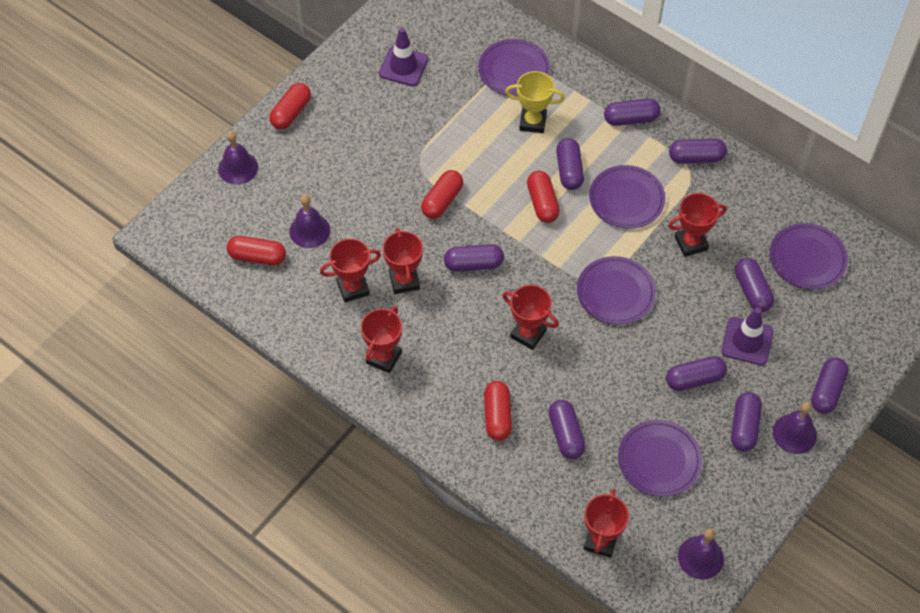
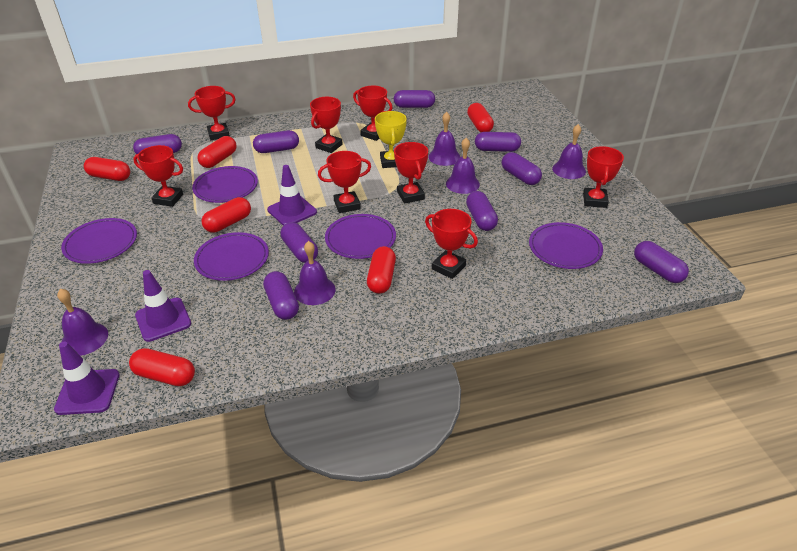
purple bell: 4 -> 5
purple traffic cone: 2 -> 3
red capsule: 5 -> 6
red trophy: 6 -> 8

